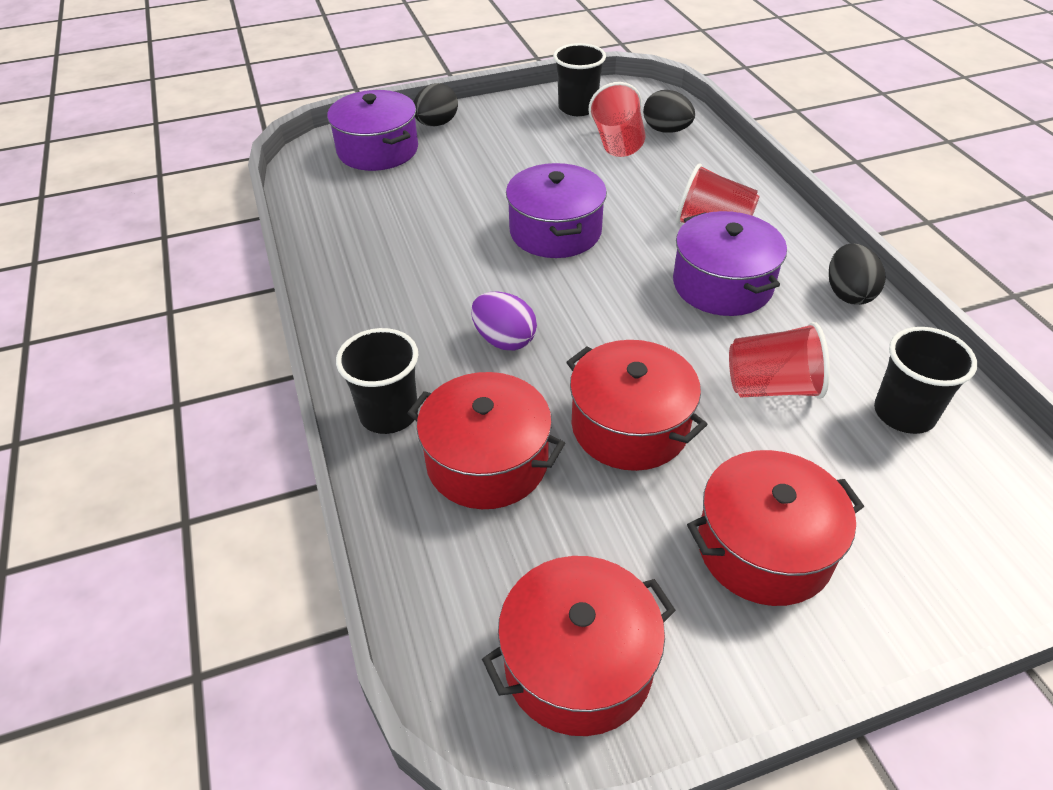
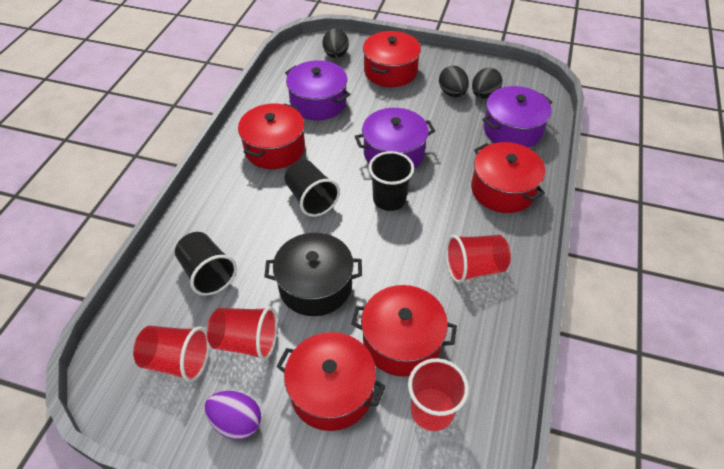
black pot: 0 -> 1
red cup: 3 -> 4
red pot: 4 -> 5

